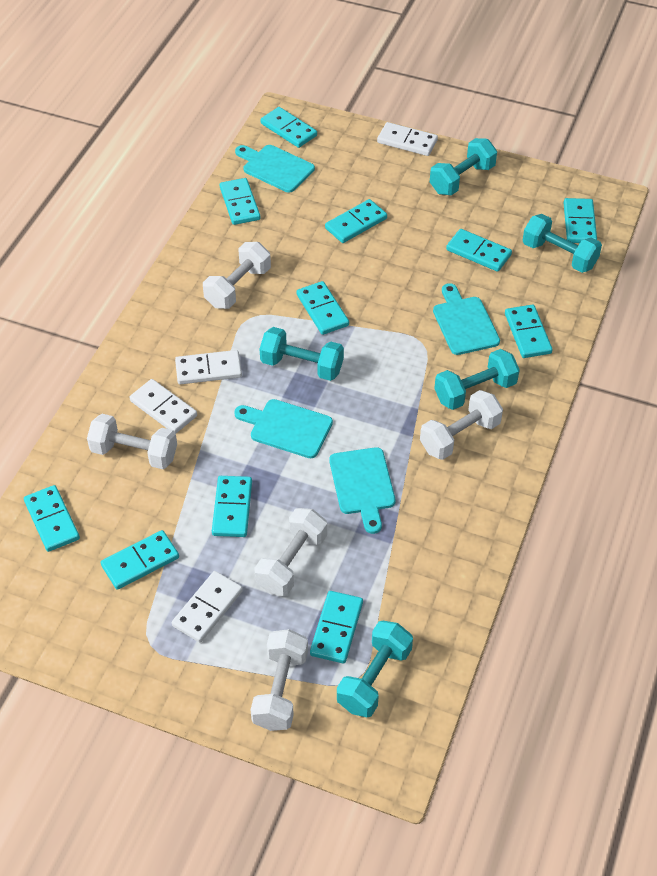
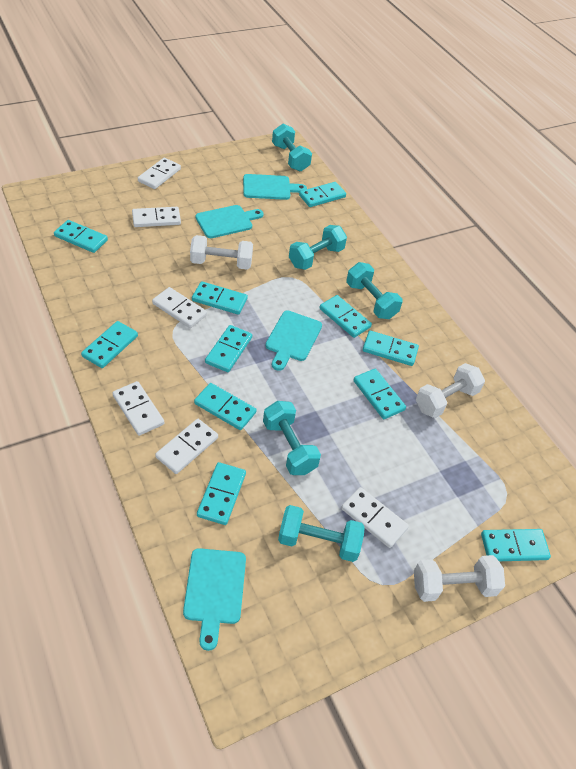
white domino: 4 -> 6
white dumbbell: 5 -> 3

